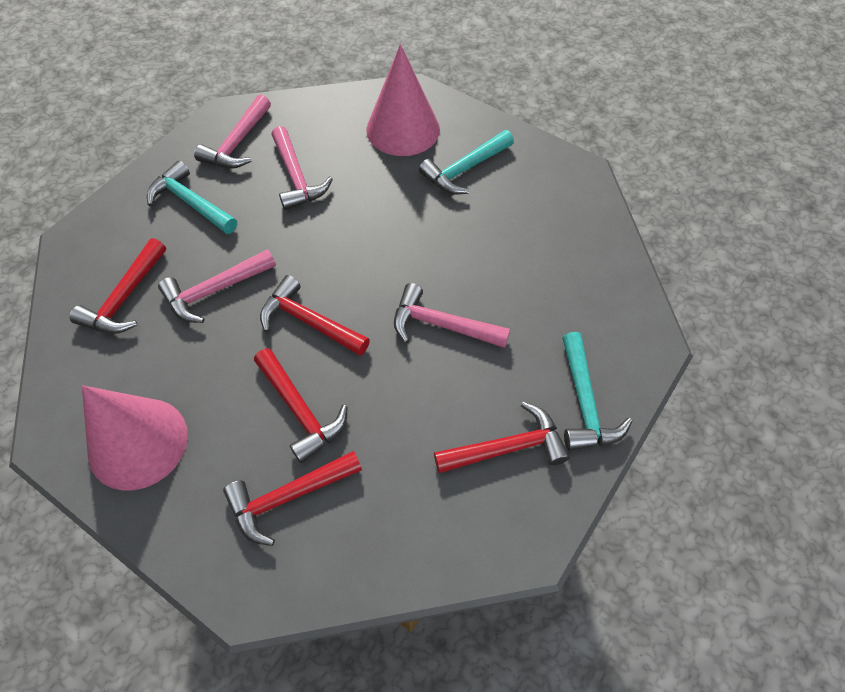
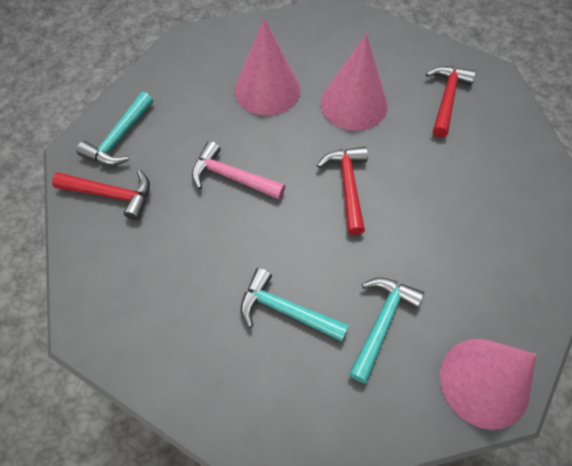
pink cone: 2 -> 3
pink hammer: 4 -> 1
red hammer: 5 -> 3

